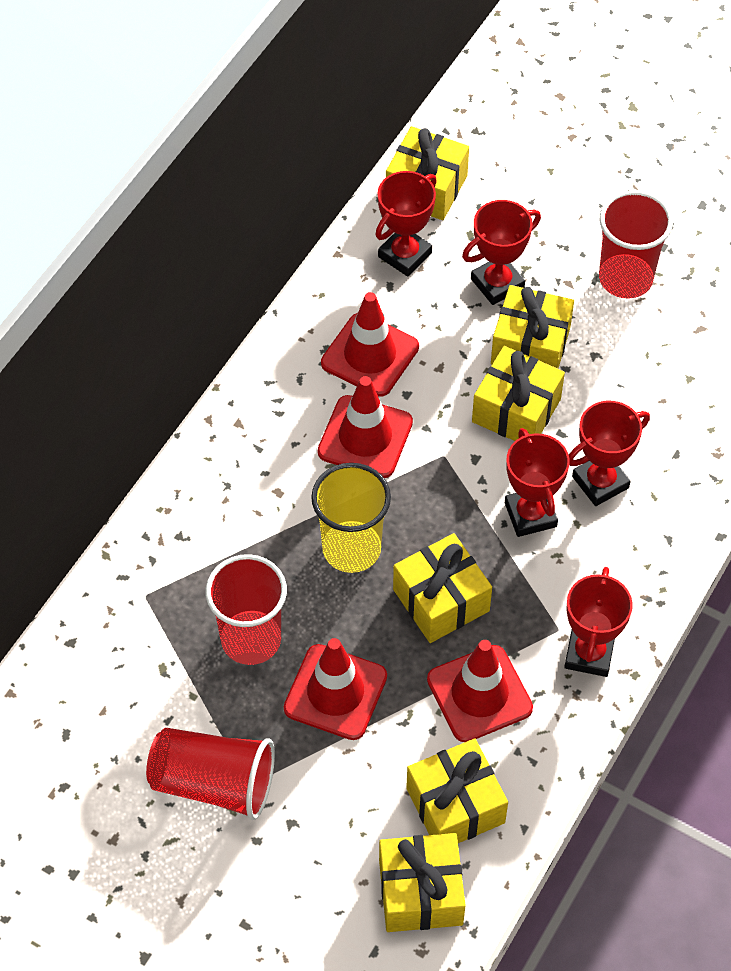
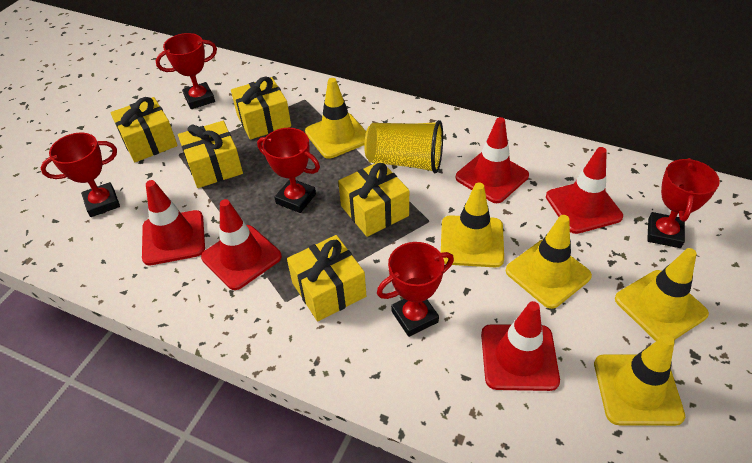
red cup: 3 -> 0
red traffic cone: 4 -> 5
yellow gift: 6 -> 5
yellow traffic cone: 0 -> 5

